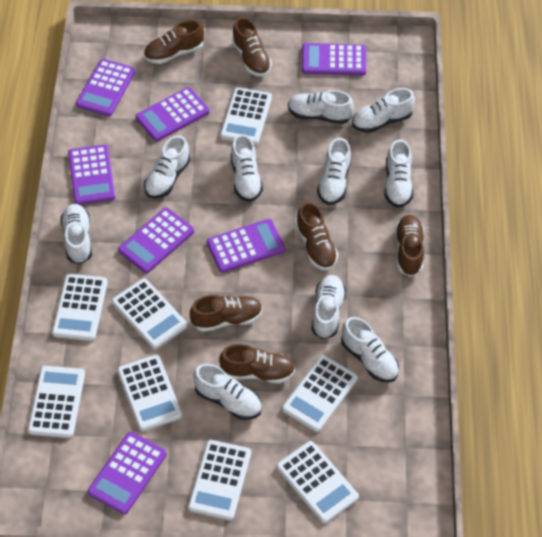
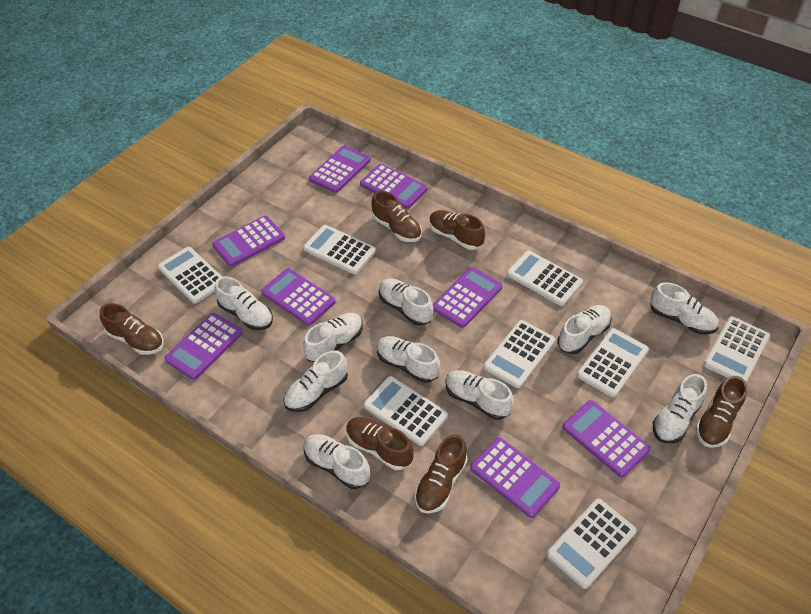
purple calculator: 7 -> 8

